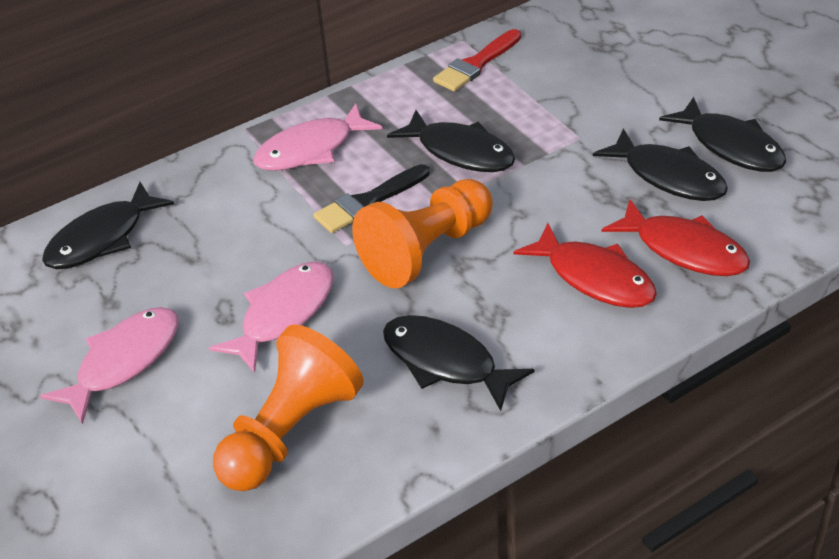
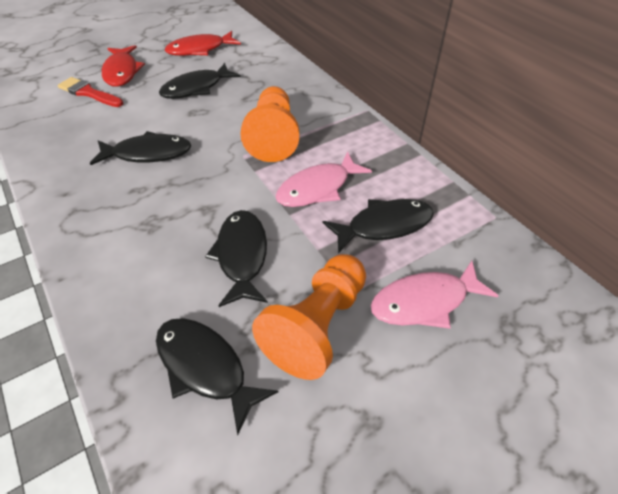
black brush: 1 -> 0
pink fish: 3 -> 2

